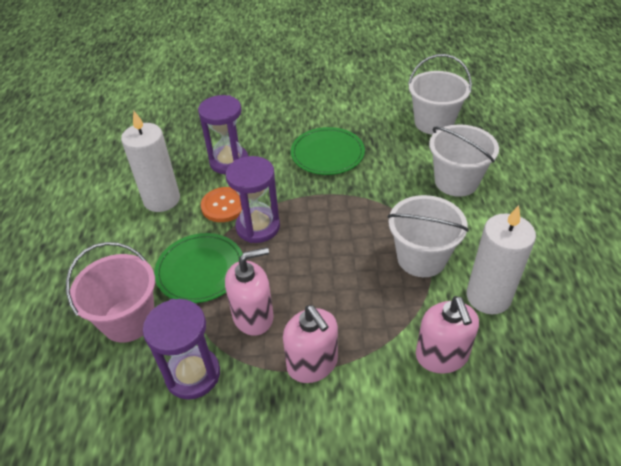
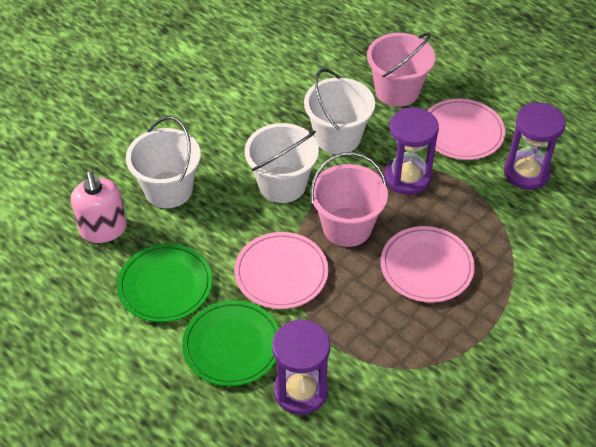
orange button: 1 -> 0
pink bucket: 1 -> 2
pink plate: 0 -> 3
pink soap dispenser: 3 -> 1
white candle: 2 -> 0

